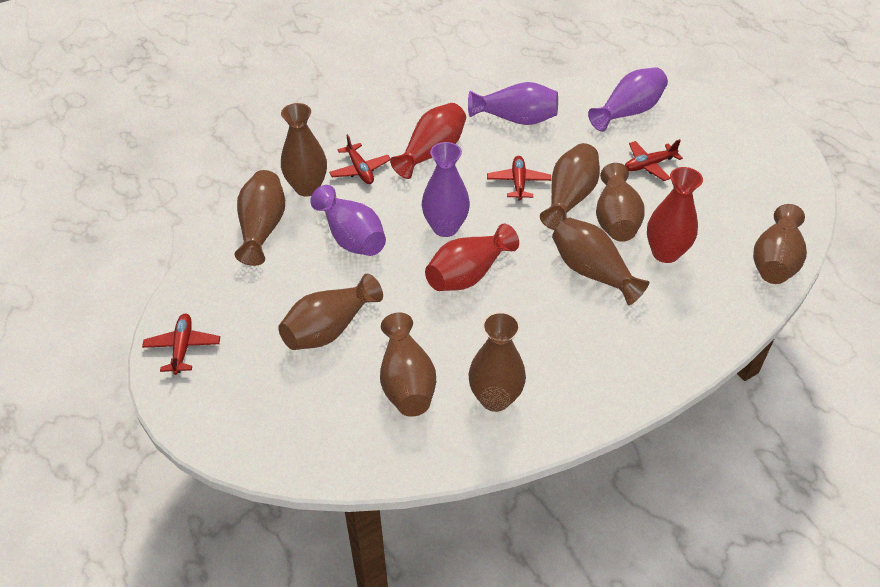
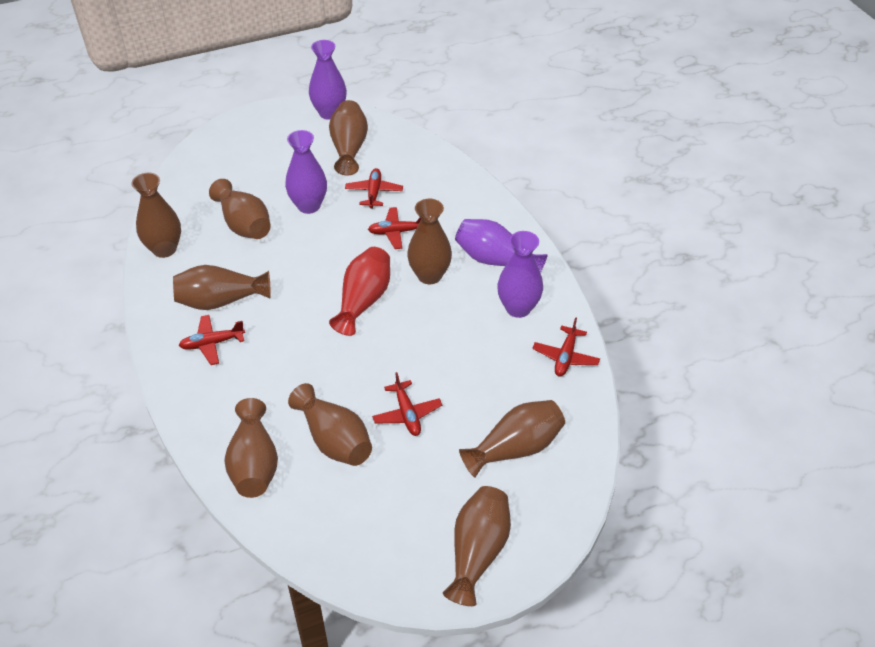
red plane: 4 -> 5
red vase: 3 -> 1

